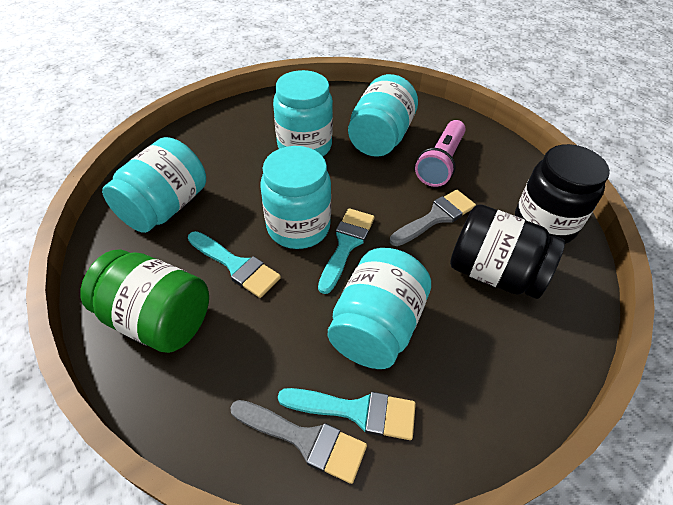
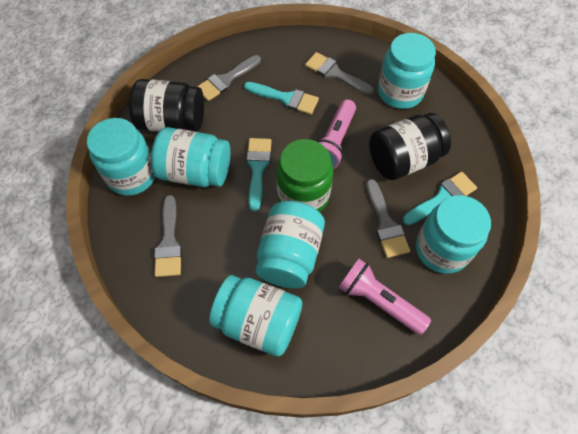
grey brush: 2 -> 4
pink flashlight: 1 -> 2
turquoise jar: 5 -> 6

